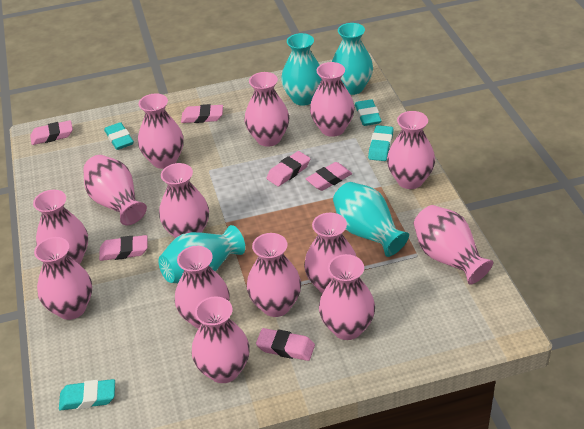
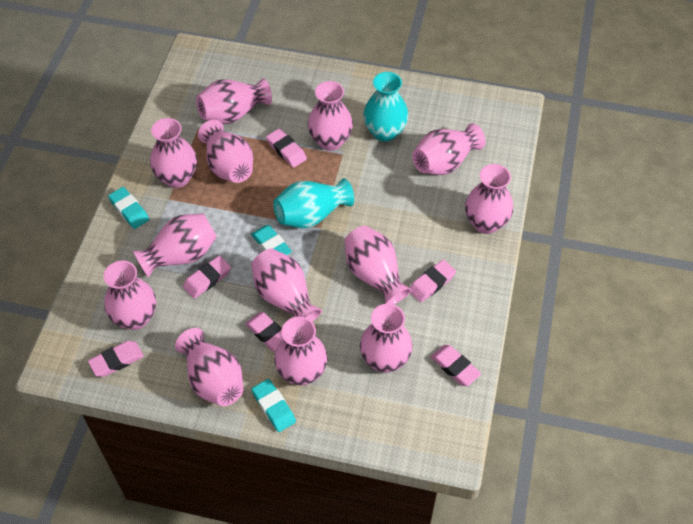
pink vase: 14 -> 13
turquoise eraser: 4 -> 3
turquoise vase: 4 -> 2

